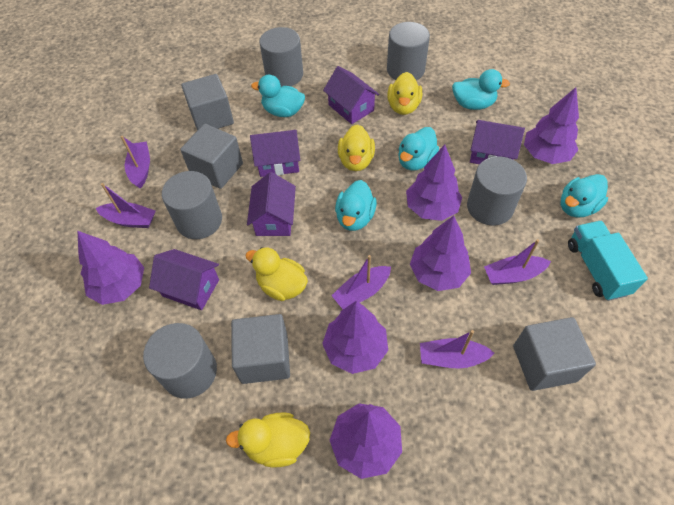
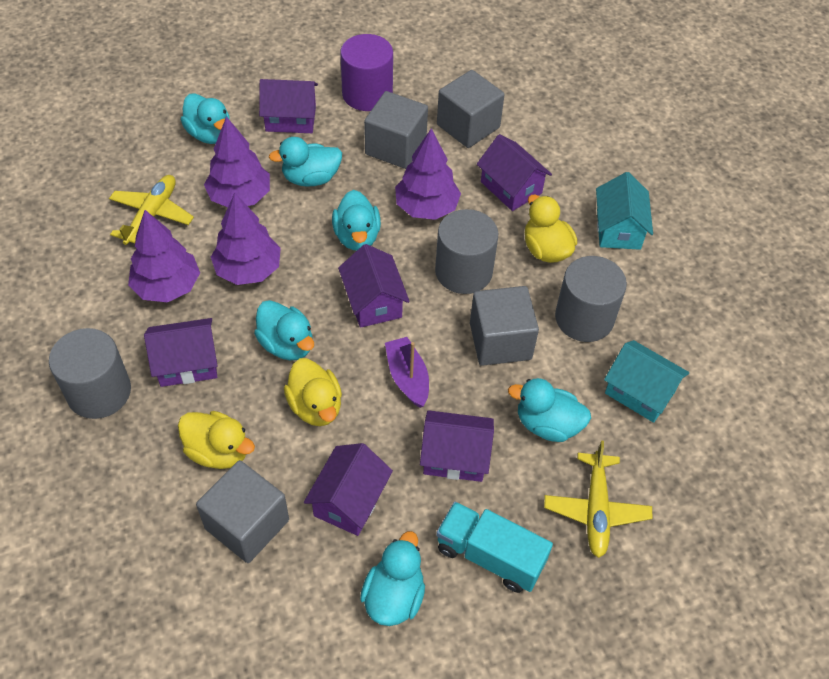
grey cylinder: 5 -> 3
purple boat: 5 -> 1
purple cylinder: 0 -> 1
purple house: 5 -> 6
purple tree: 6 -> 4
turquoise duck: 5 -> 6
turquoise house: 0 -> 2
yellow duck: 4 -> 3
yellow plane: 0 -> 2

